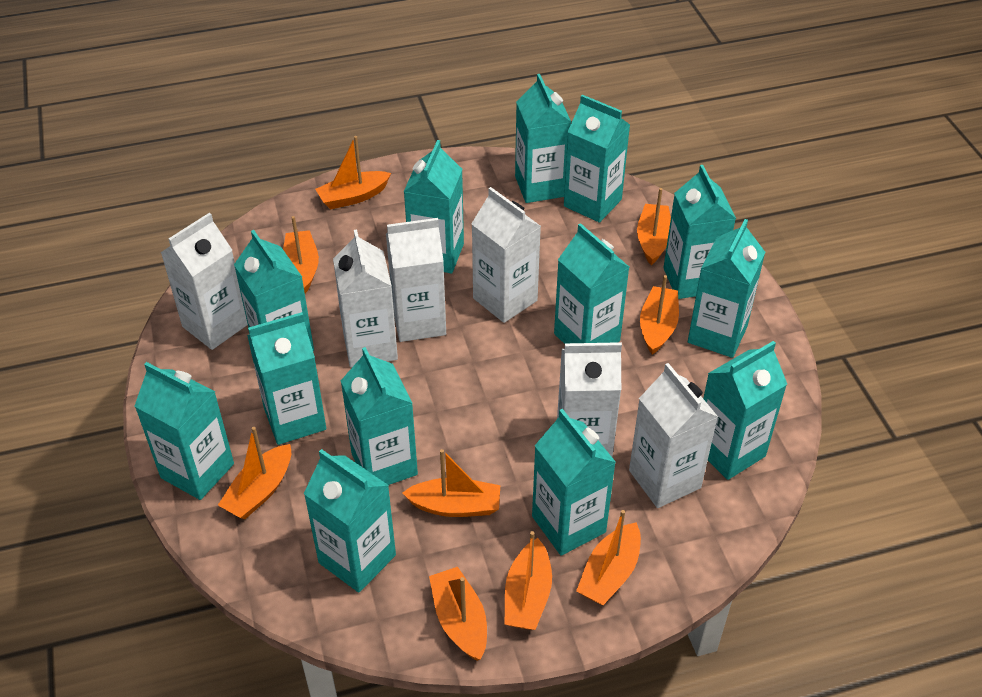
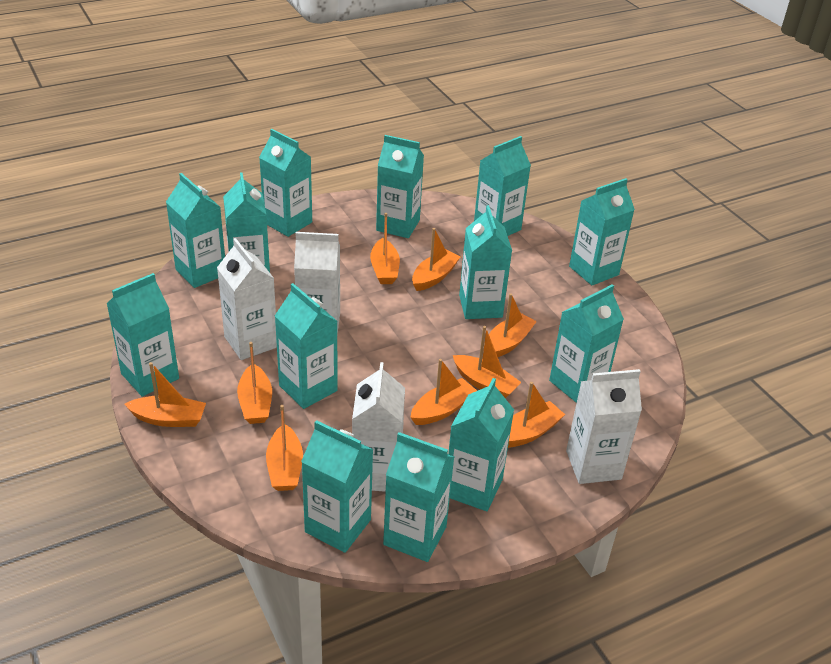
white carton: 6 -> 4

